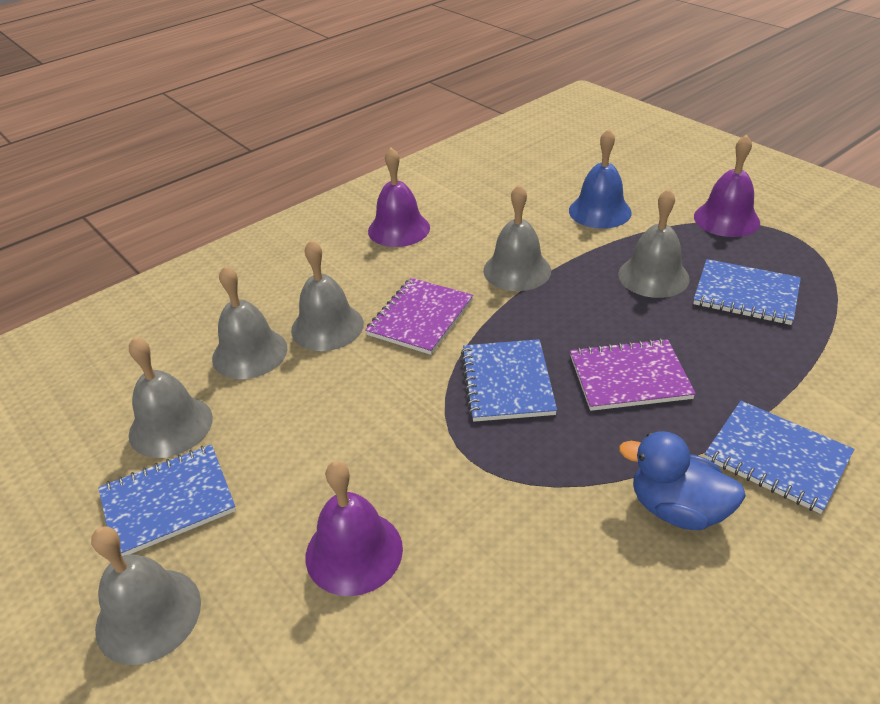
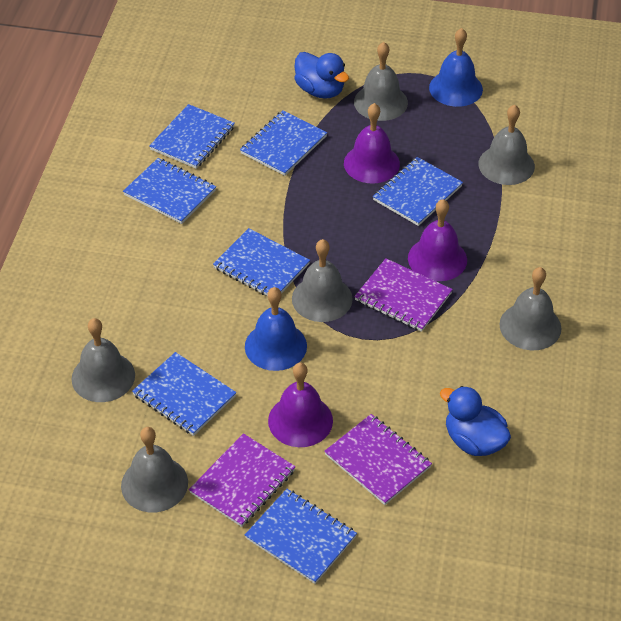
blue bell: 1 -> 2
blue duck: 1 -> 2
blue notebook: 4 -> 7
purple notebook: 2 -> 3

